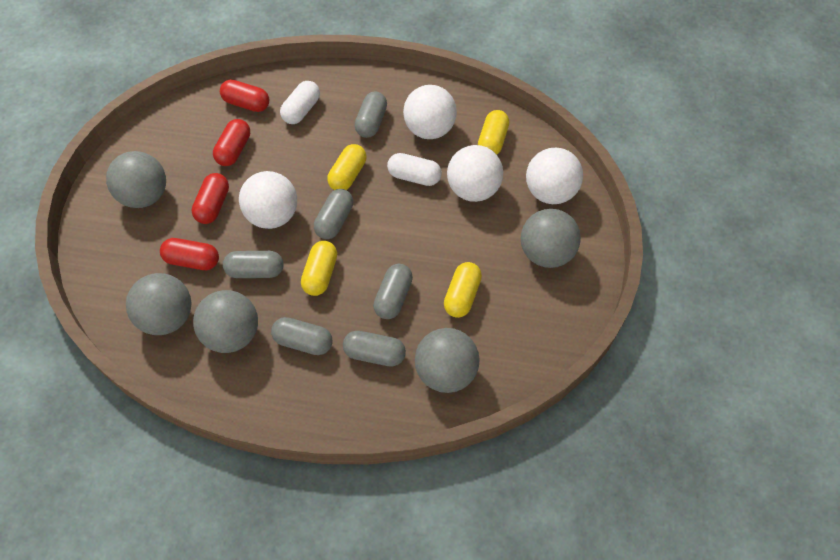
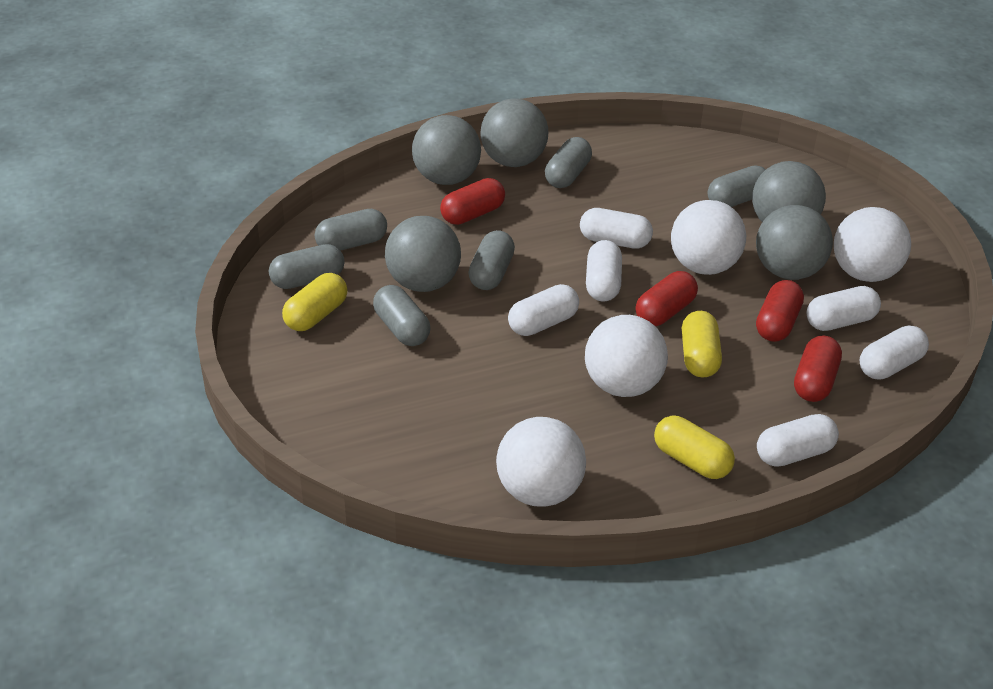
white capsule: 2 -> 6
yellow capsule: 4 -> 3

